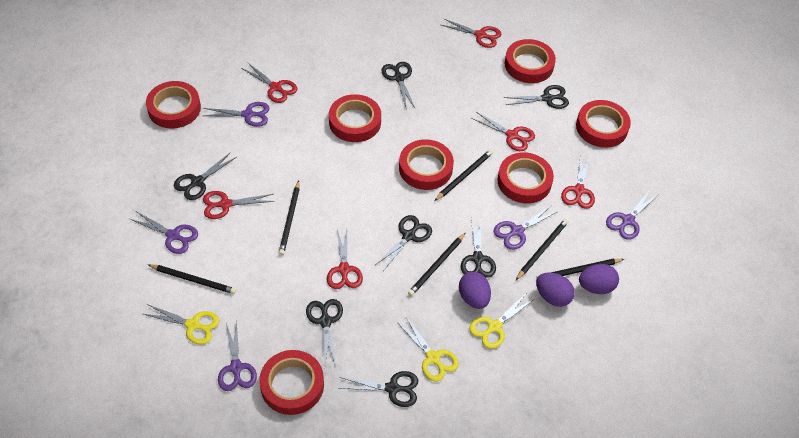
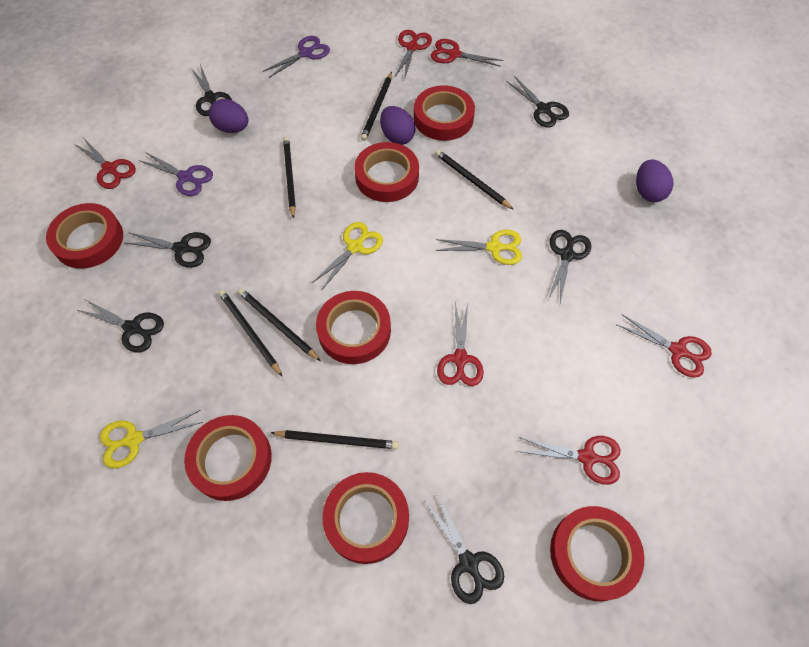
black scissors: 7 -> 6
purple scissors: 5 -> 2

